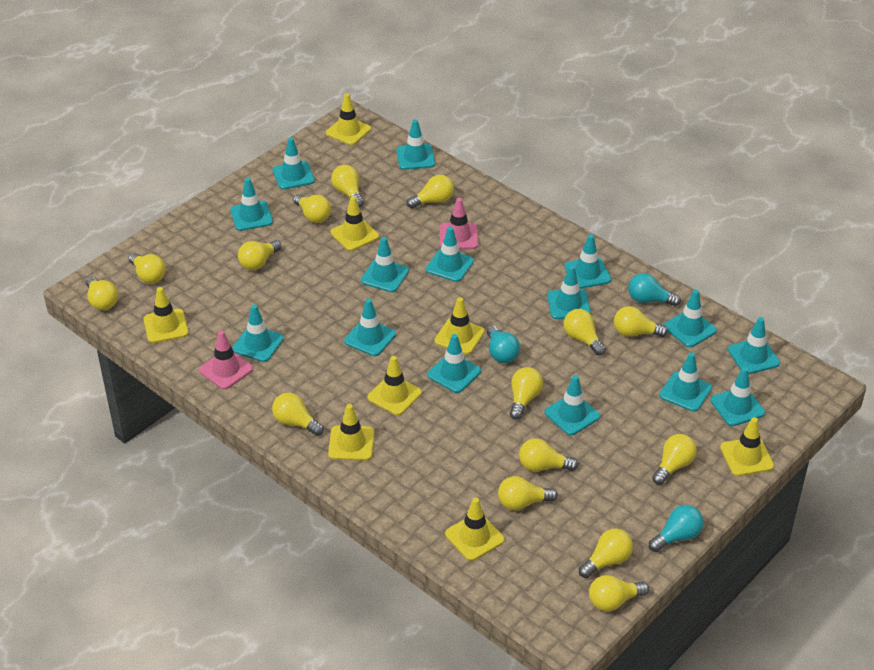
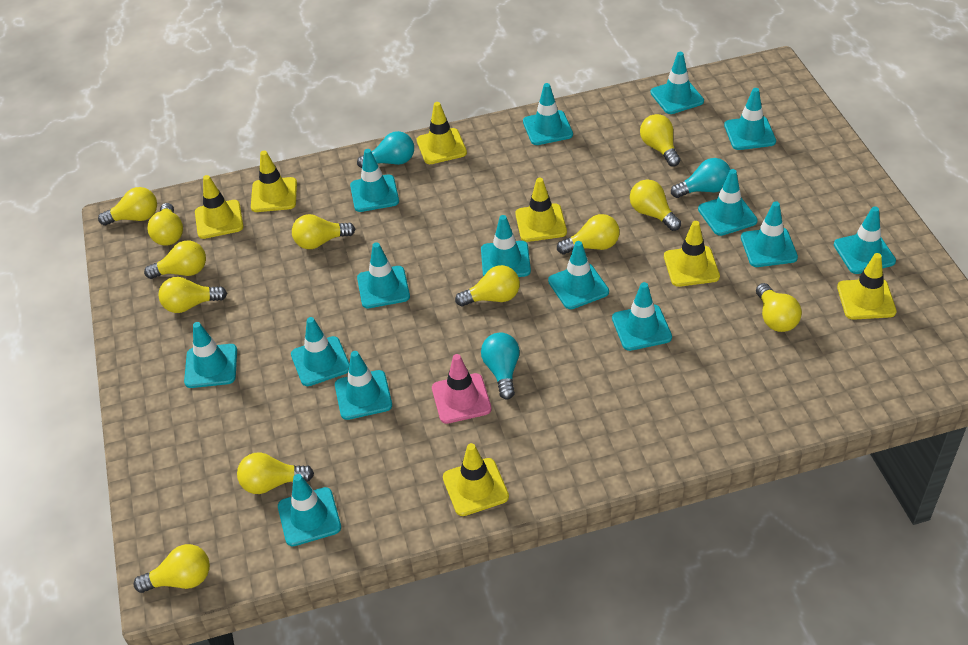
pink traffic cone: 2 -> 1
yellow light bulb: 15 -> 12
yellow traffic cone: 8 -> 7

